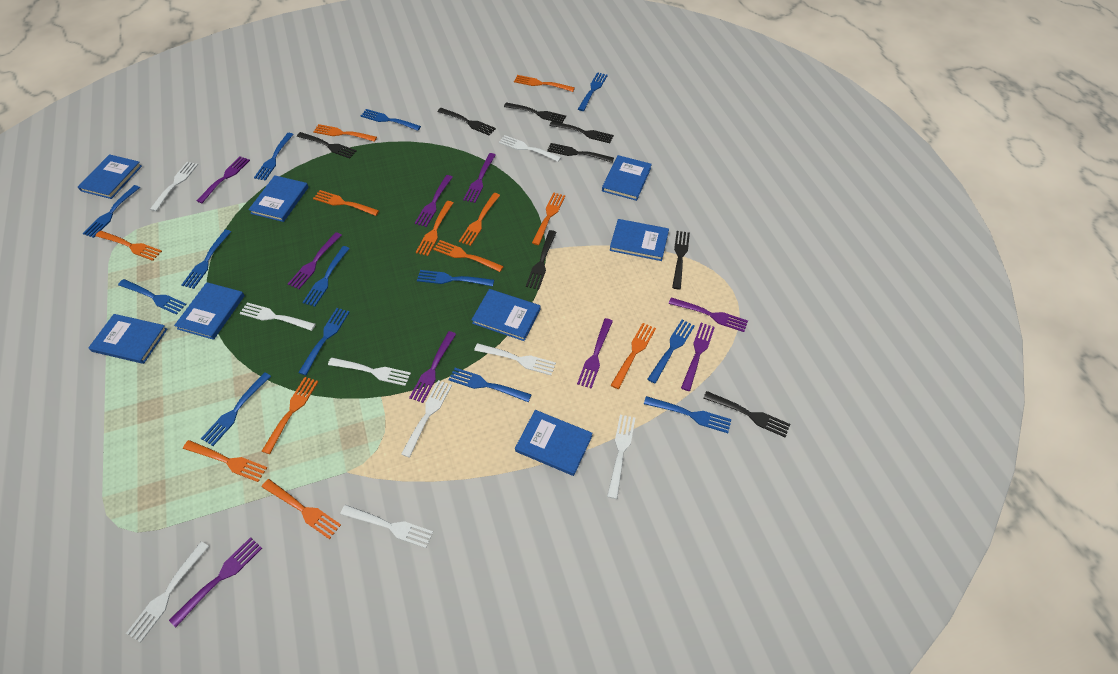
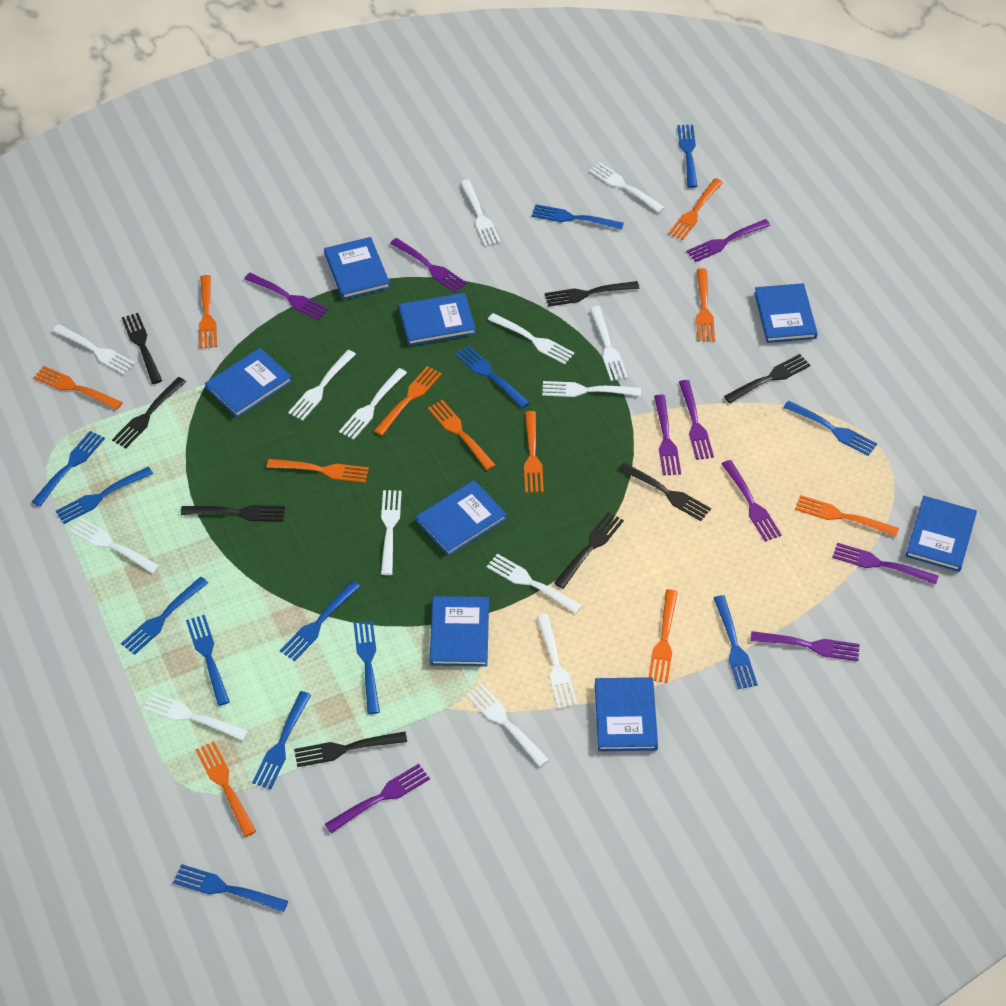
orange fork: 12 -> 11
white fork: 9 -> 14

